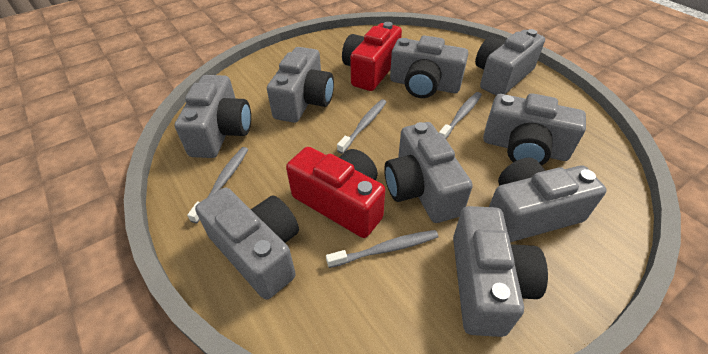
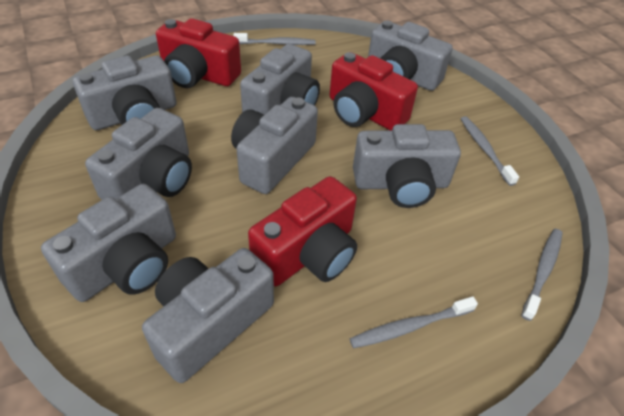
grey camera: 9 -> 8
red camera: 2 -> 3

